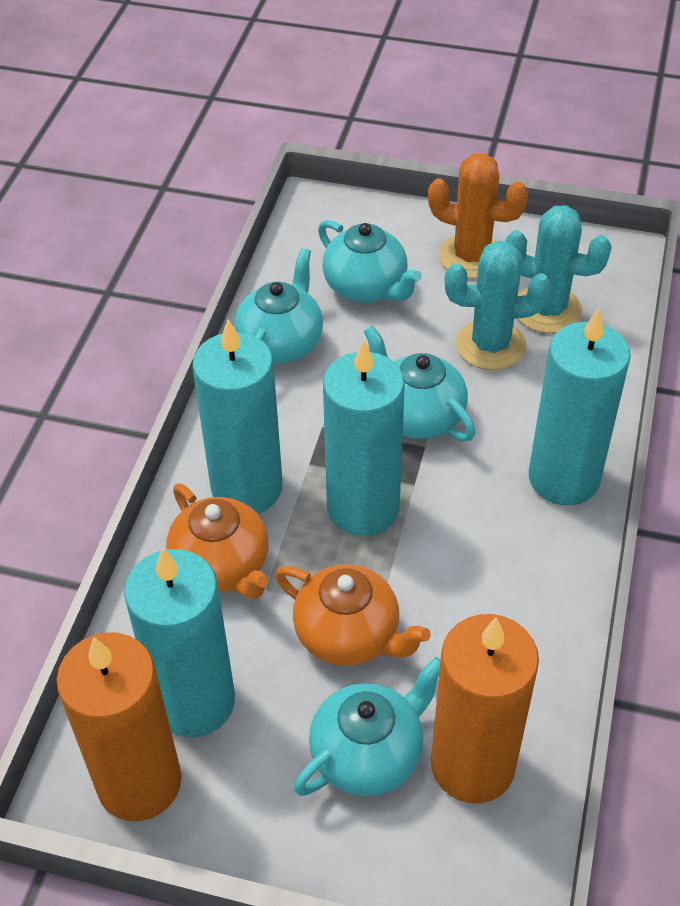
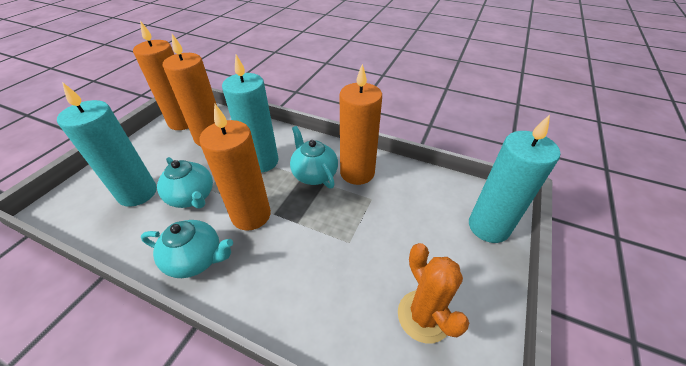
orange candle: 2 -> 4
orange teapot: 2 -> 0
turquoise cactus: 2 -> 0
turquoise candle: 4 -> 3
turquoise teapot: 4 -> 3

